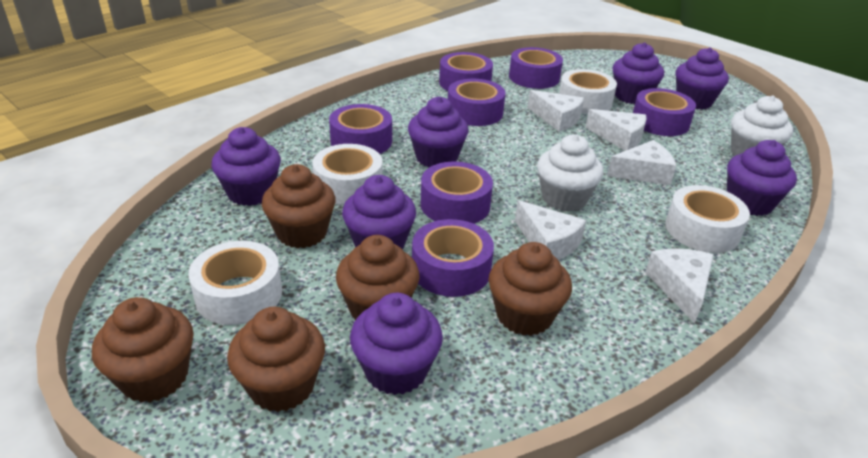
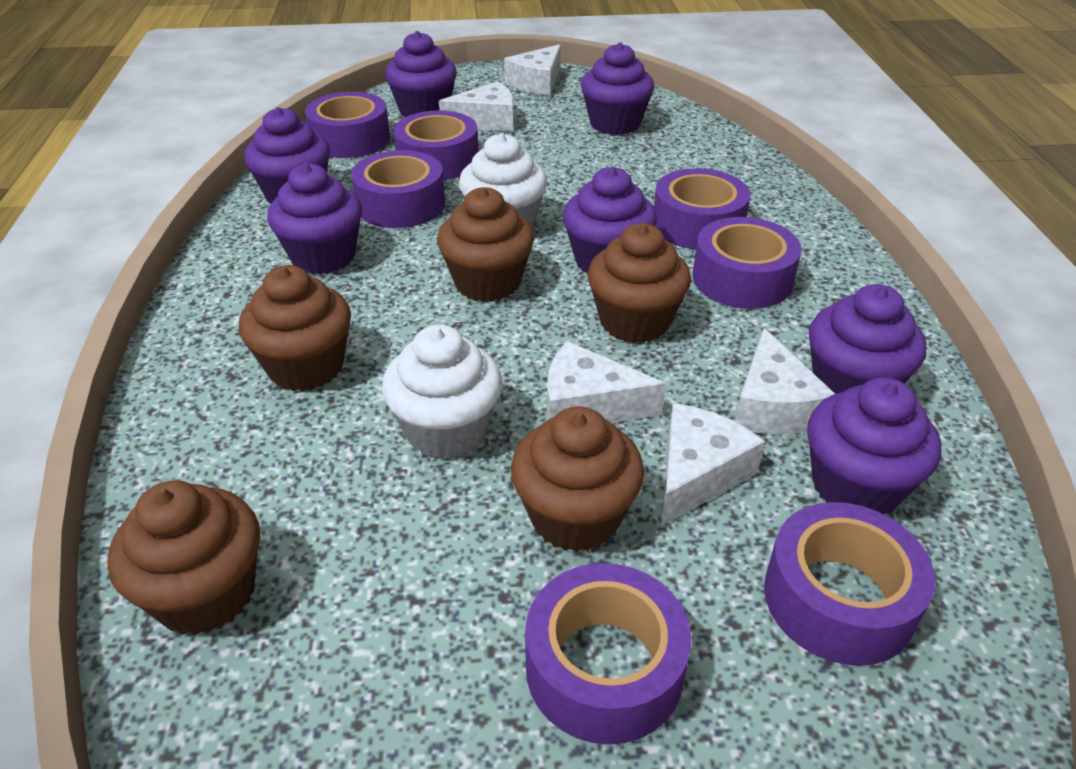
white tape: 4 -> 0

